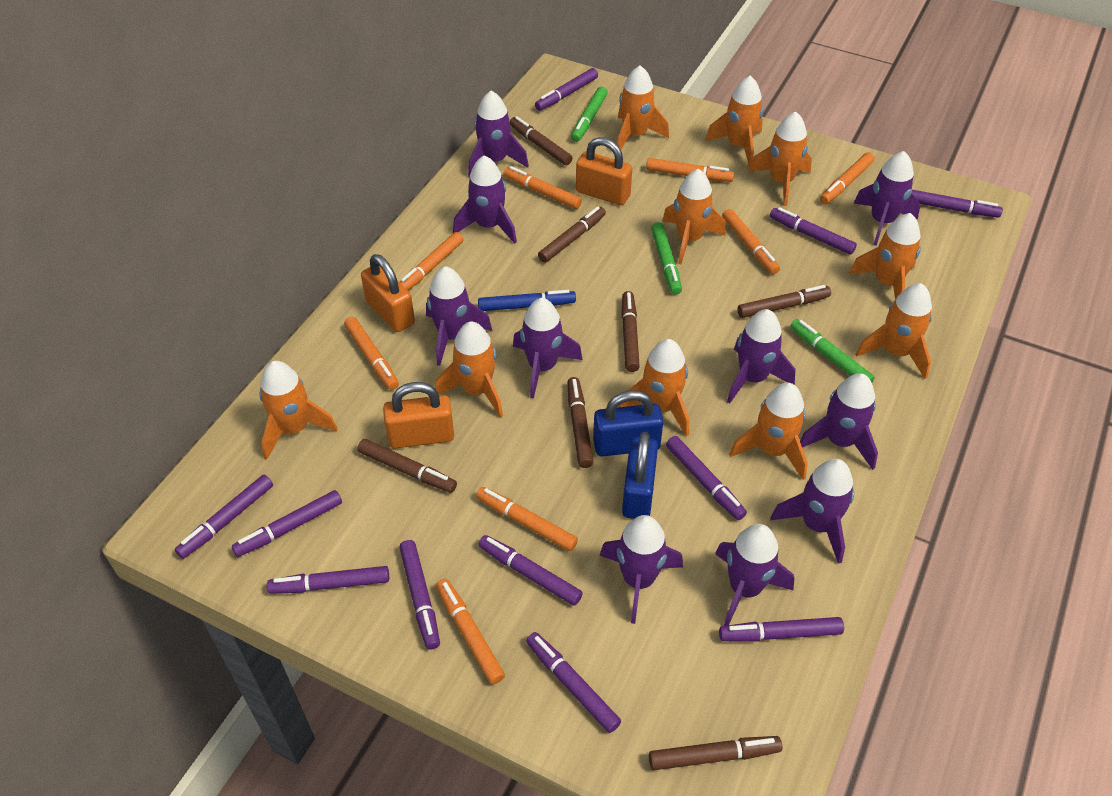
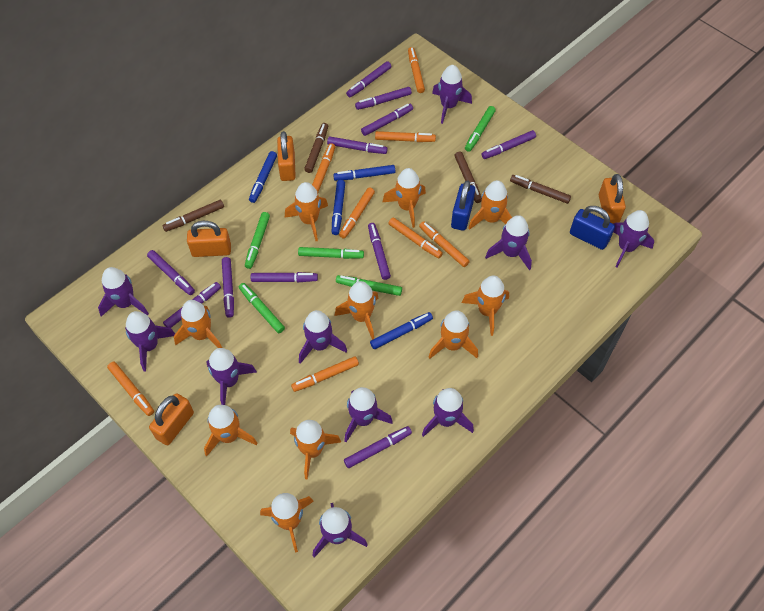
blue marker: 1 -> 4
brown marker: 7 -> 4
green marker: 3 -> 5
orange padlock: 3 -> 4

